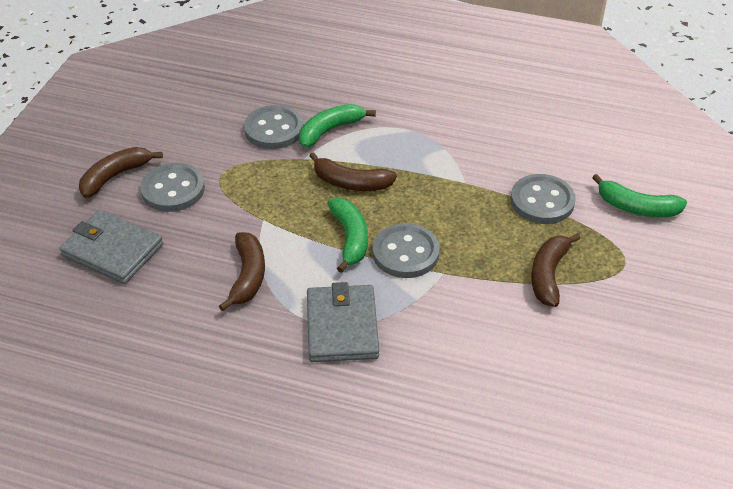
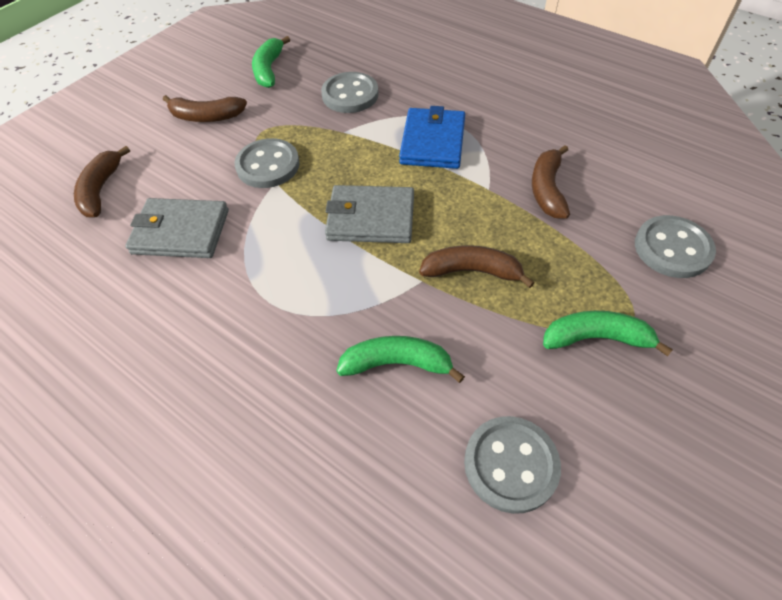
blue wallet: 0 -> 1

